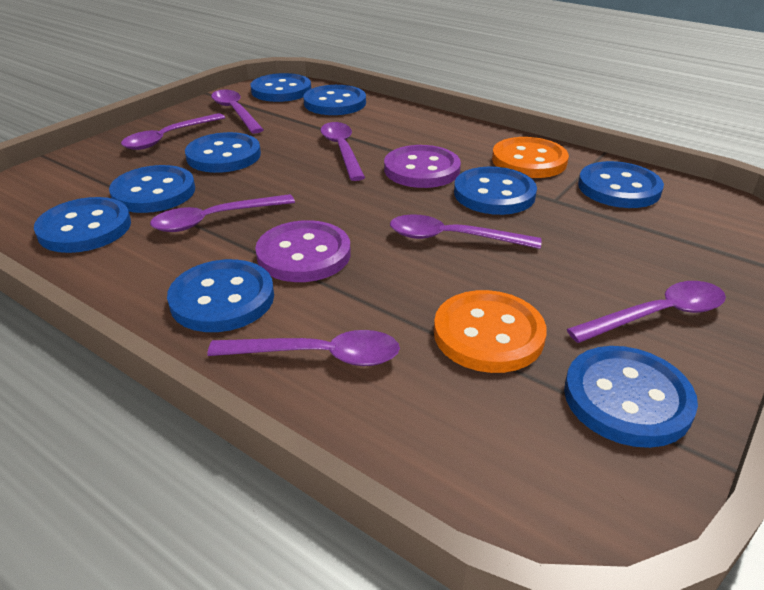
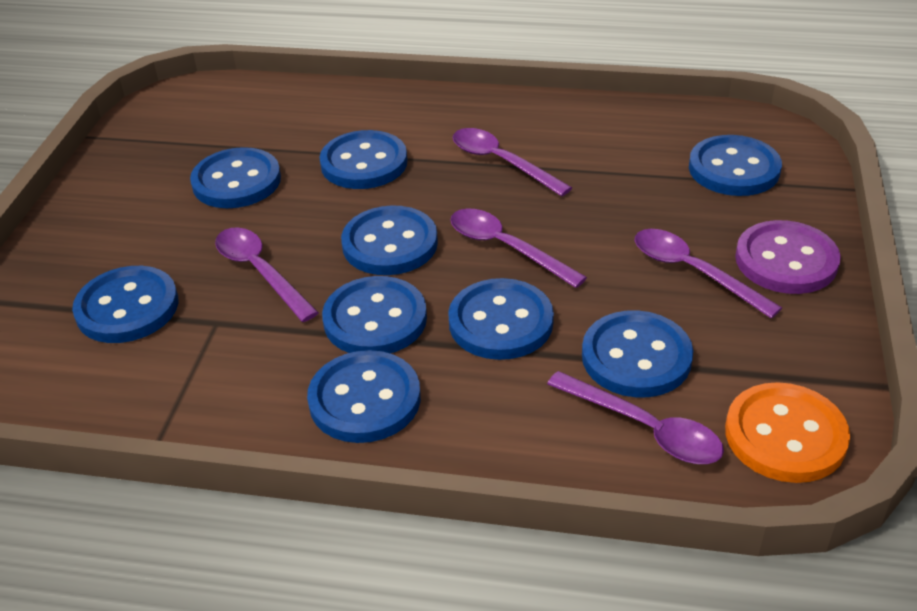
orange button: 2 -> 1
purple button: 2 -> 1
purple spoon: 7 -> 5

